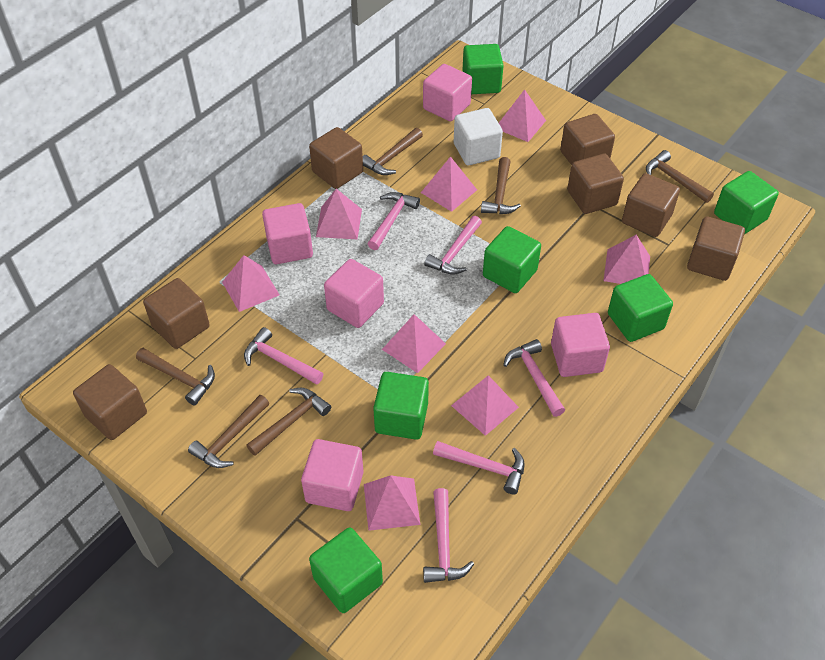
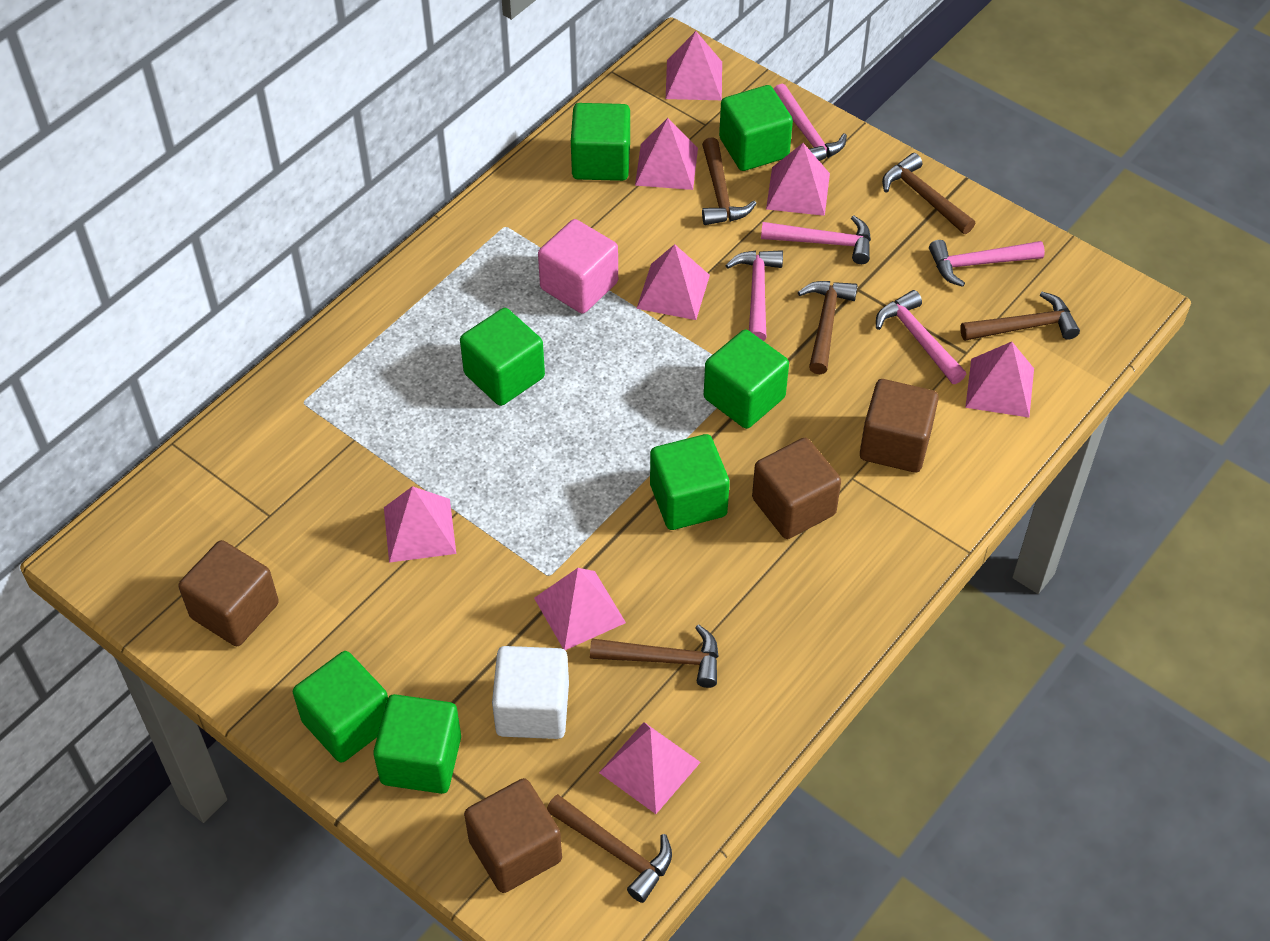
brown cube: 7 -> 4
green cube: 6 -> 7
pink cube: 5 -> 1
pink hammer: 6 -> 5

